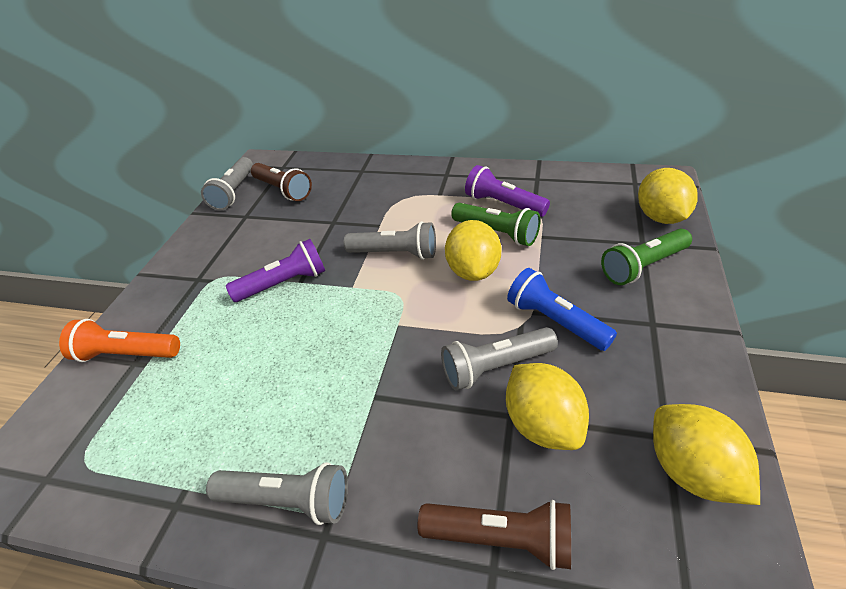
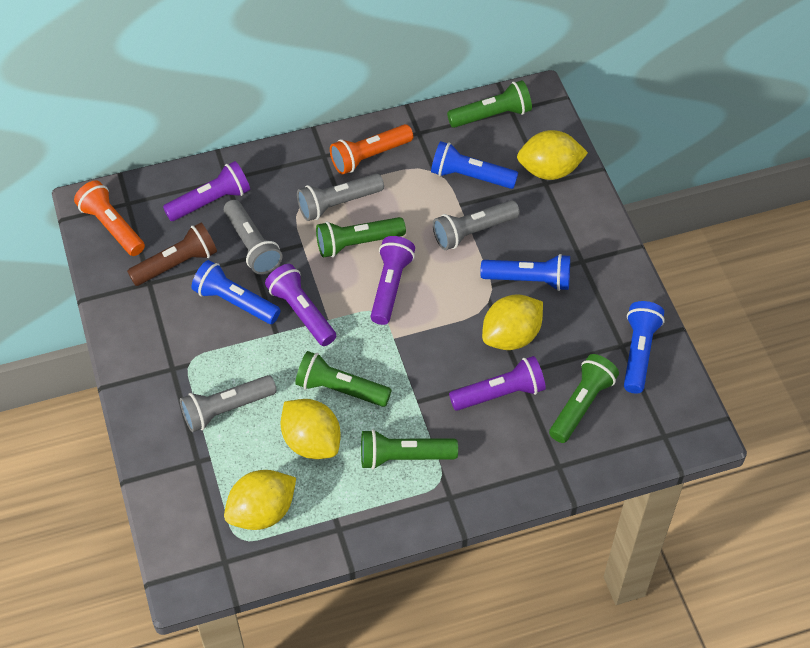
blue flashlight: 1 -> 4
brown flashlight: 2 -> 1
green flashlight: 2 -> 5
orange flashlight: 1 -> 2
purple flashlight: 2 -> 4

